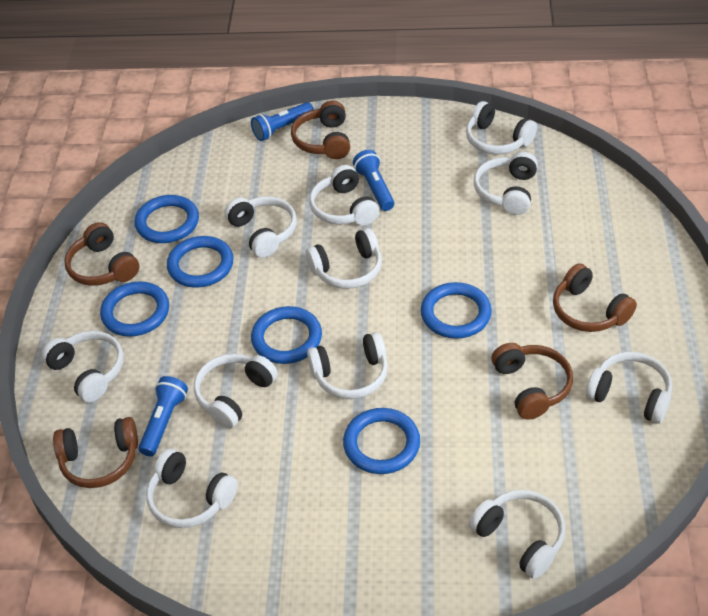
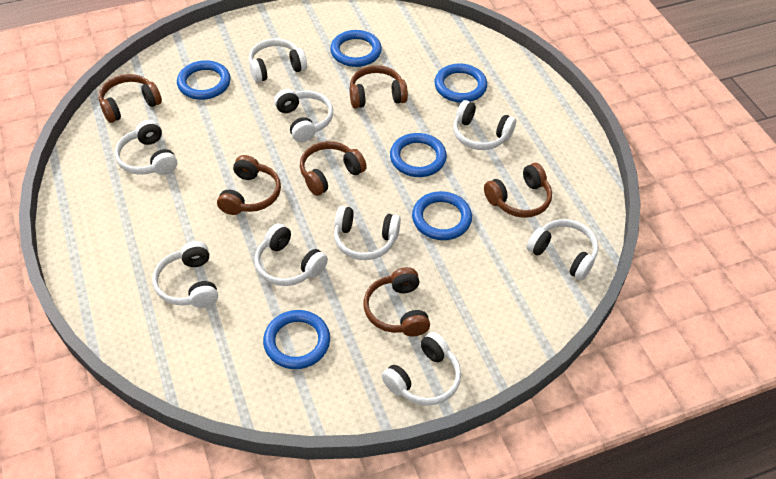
blue flashlight: 3 -> 0
brown headphones: 5 -> 6
white headphones: 11 -> 9

